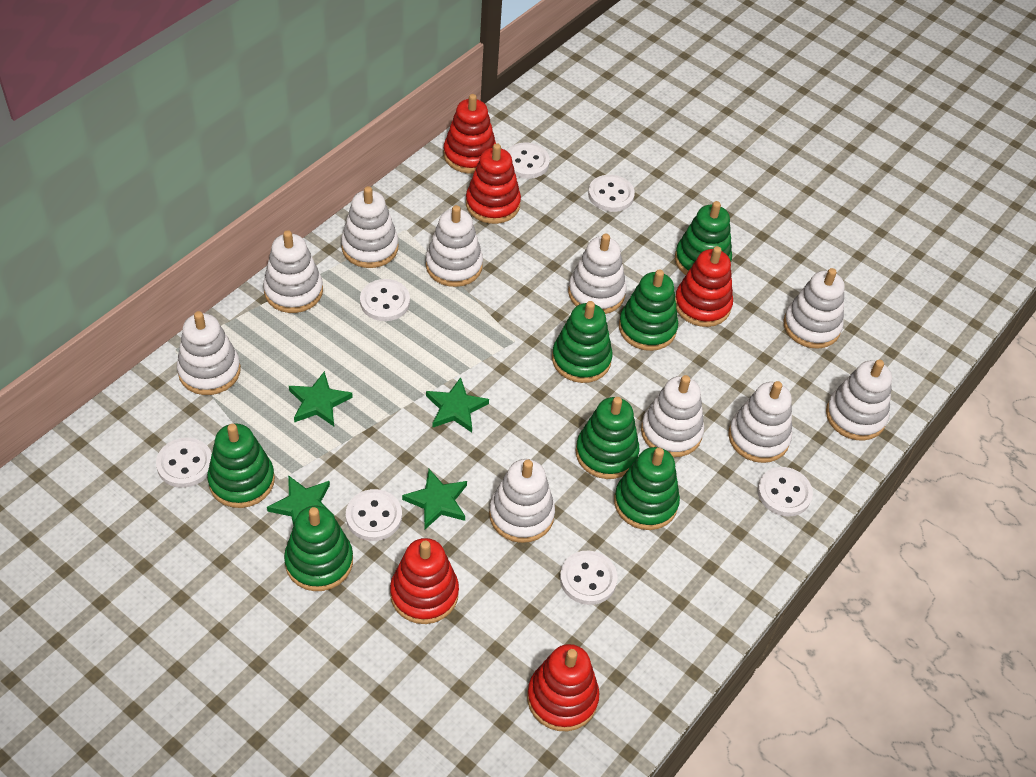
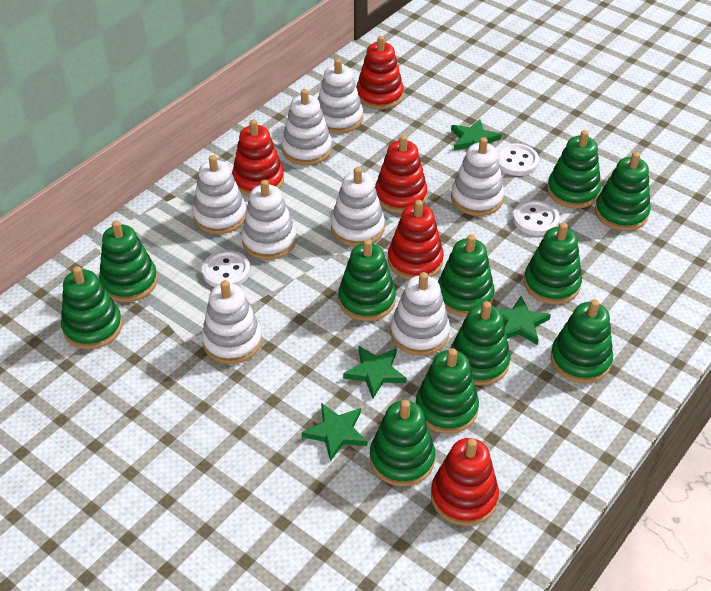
green stacking toy: 7 -> 11
white button: 7 -> 3
white stacking toy: 10 -> 8

